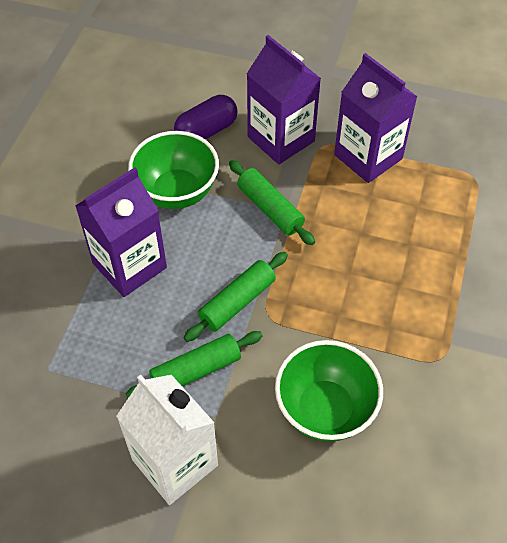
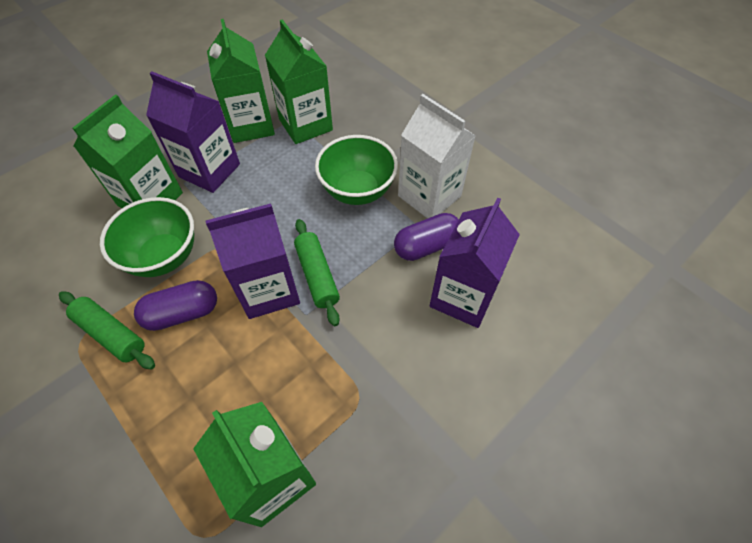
green carton: 0 -> 4
green rolling pin: 3 -> 2
purple capsule: 1 -> 2

